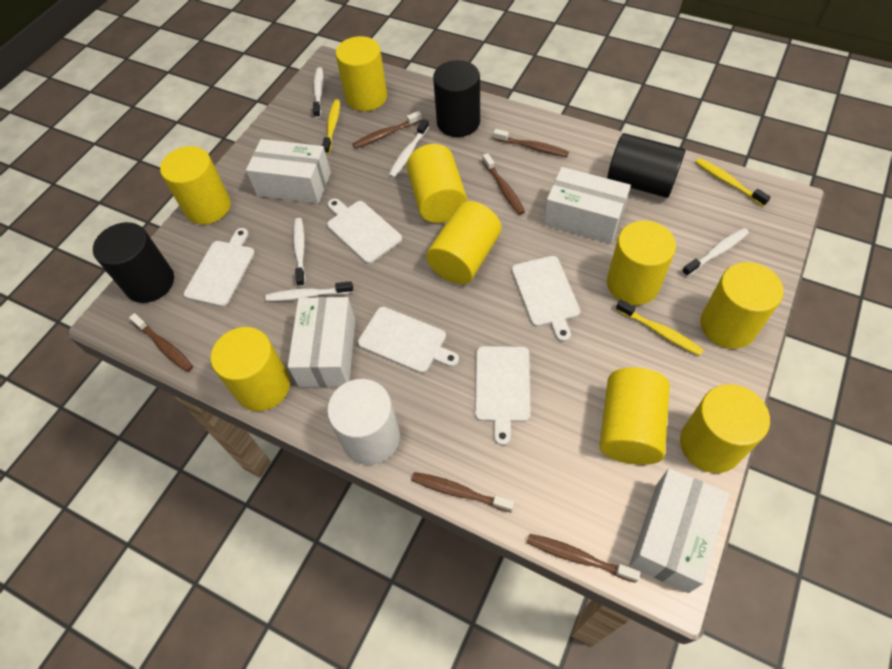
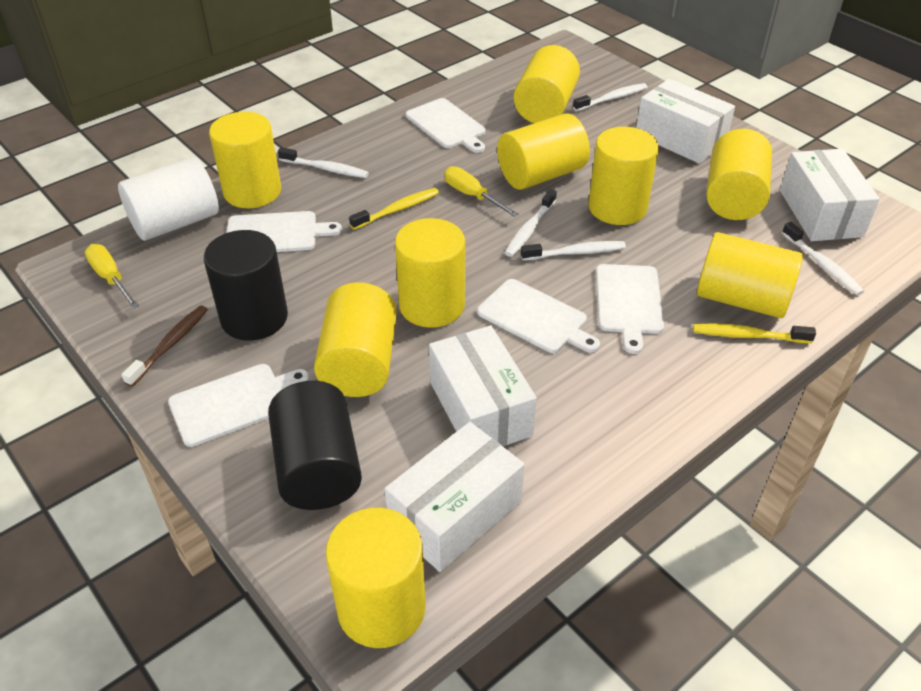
black cylinder: 3 -> 2
brown toothbrush: 6 -> 1
yellow screwdriver: 0 -> 2
yellow toothbrush: 3 -> 2

